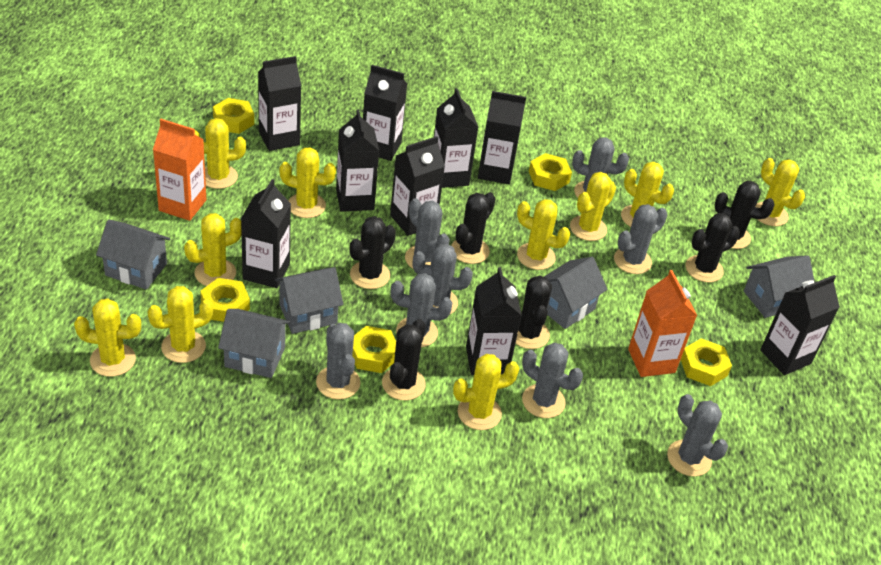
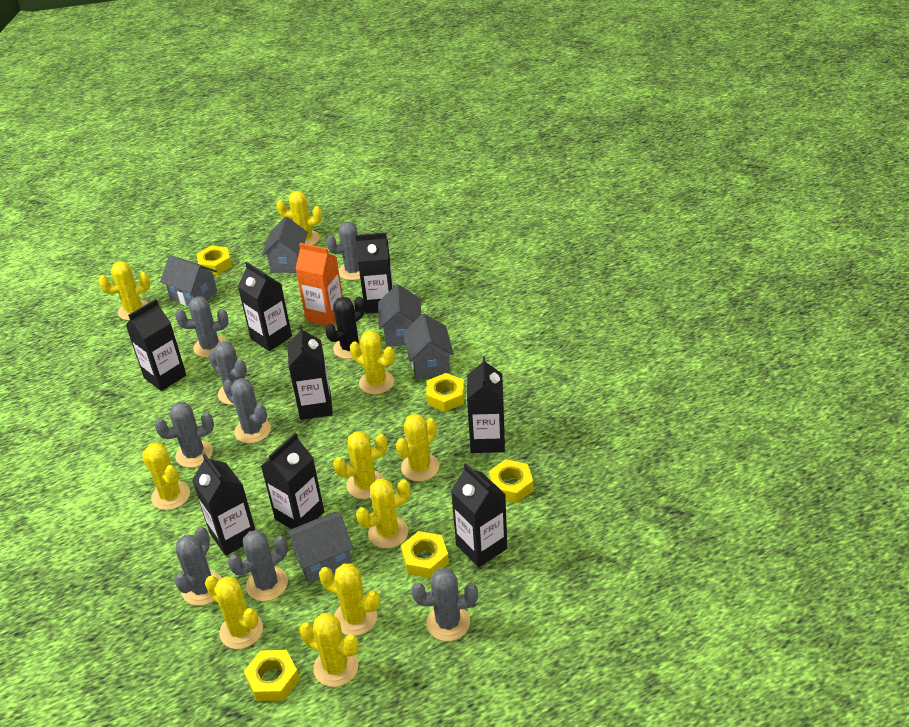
black cactus: 6 -> 1
black carton: 9 -> 8
orange carton: 2 -> 1

